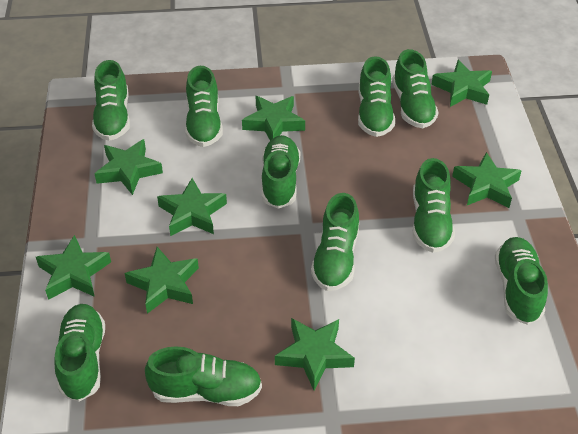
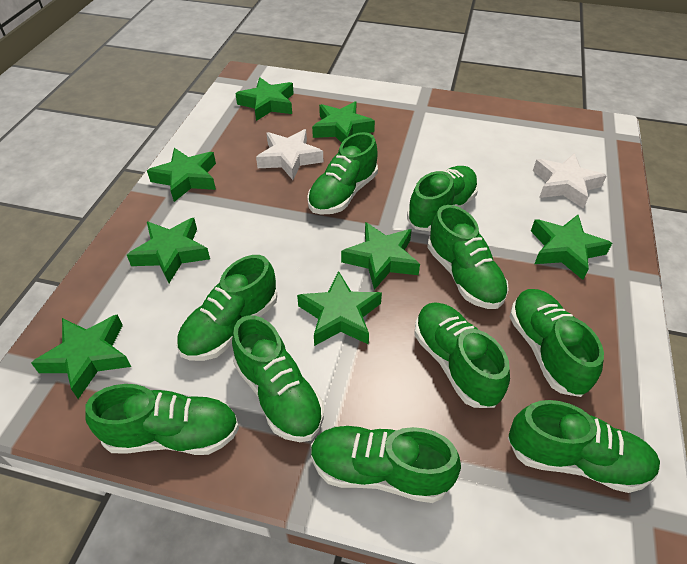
white star: 0 -> 2

